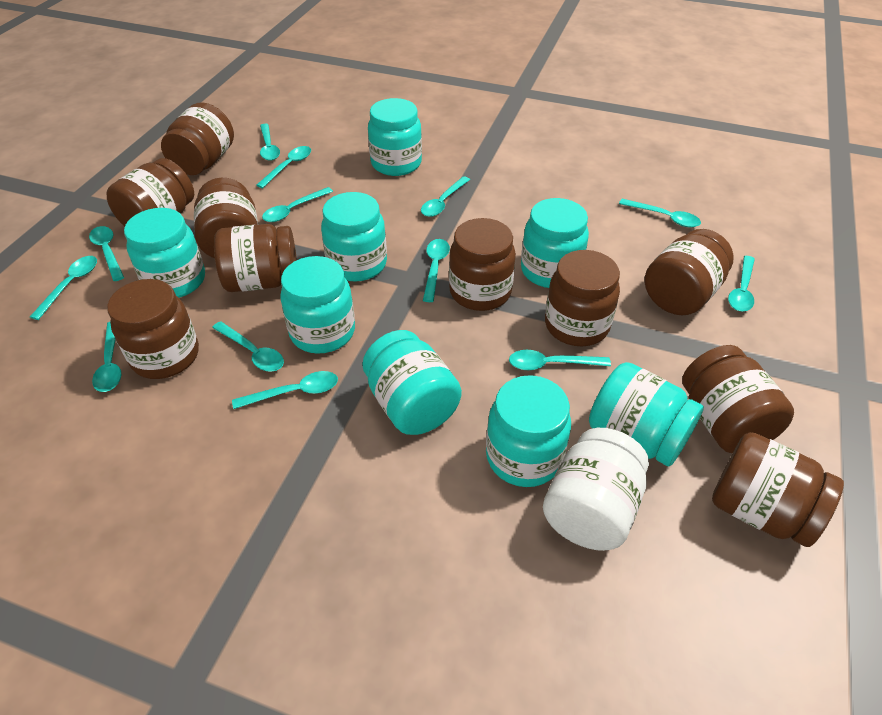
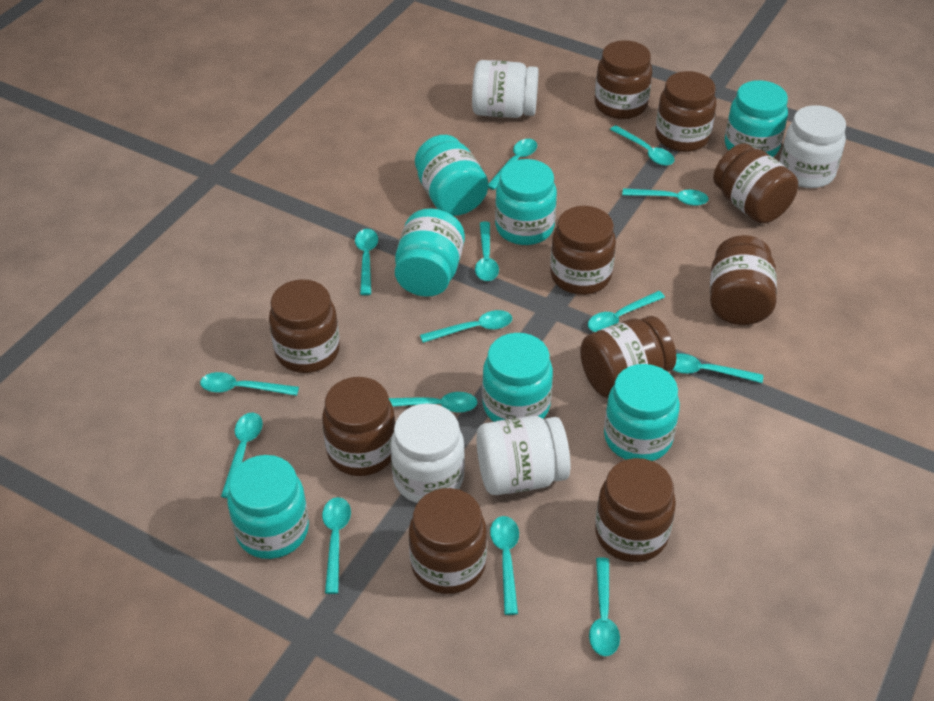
turquoise jar: 8 -> 7
turquoise spoon: 13 -> 14
white jar: 1 -> 4

